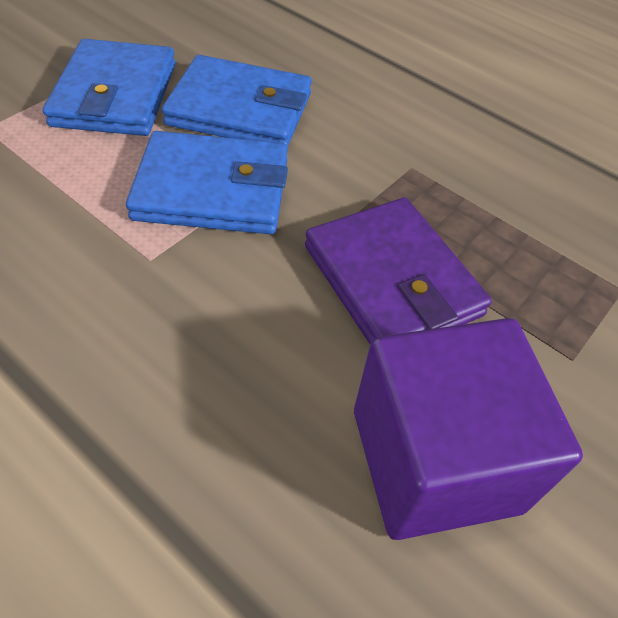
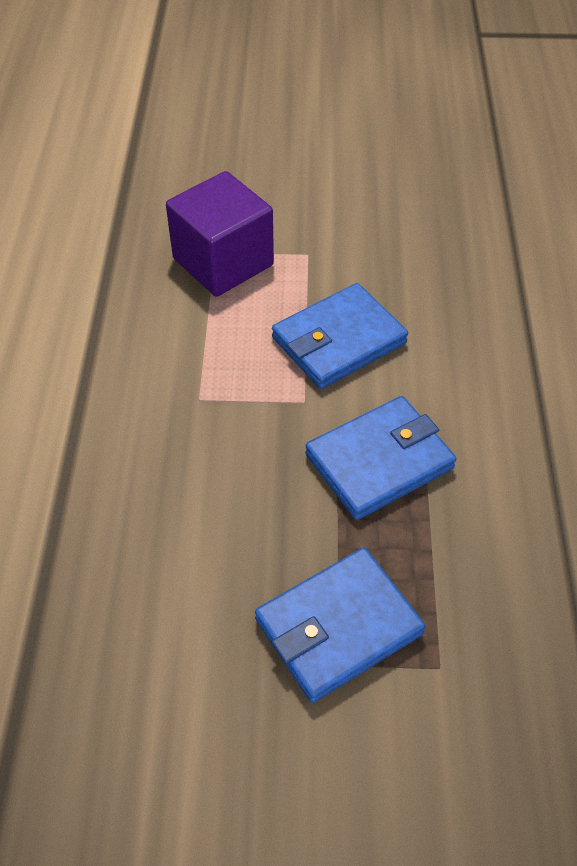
purple wallet: 1 -> 0

